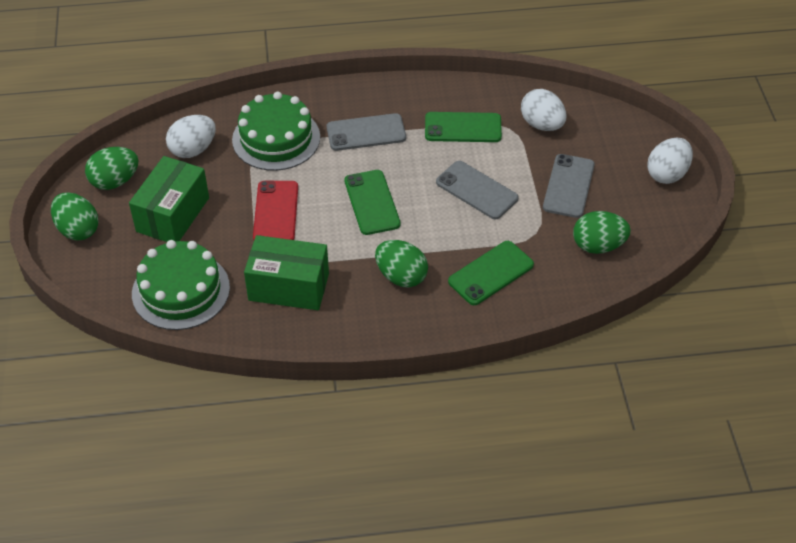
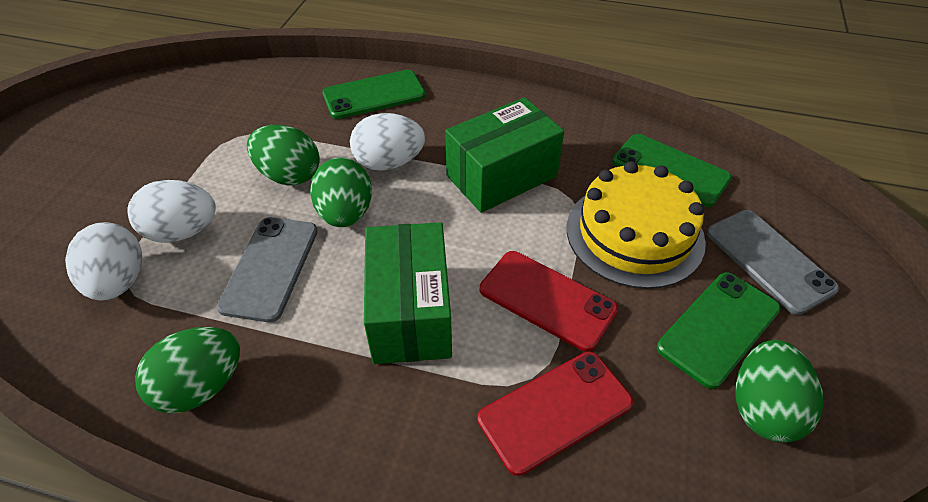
green cake: 2 -> 0
grey phone: 3 -> 2
red phone: 1 -> 2
yellow cake: 0 -> 1

